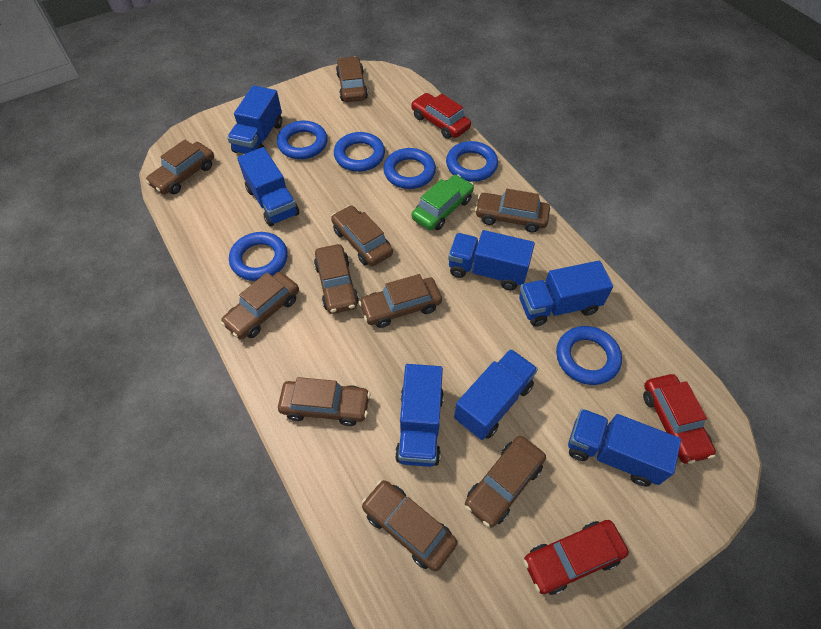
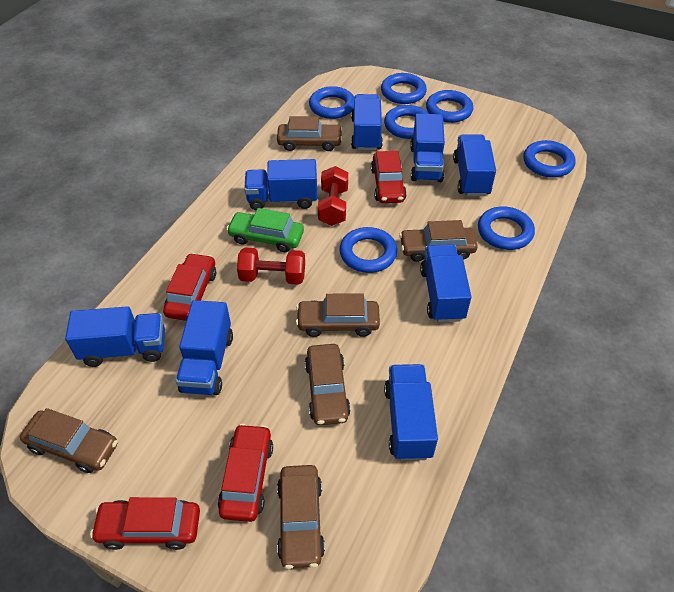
blue ring: 6 -> 7
blue truck: 7 -> 8
brown car: 10 -> 6
red car: 3 -> 4
red dumbbell: 0 -> 2

